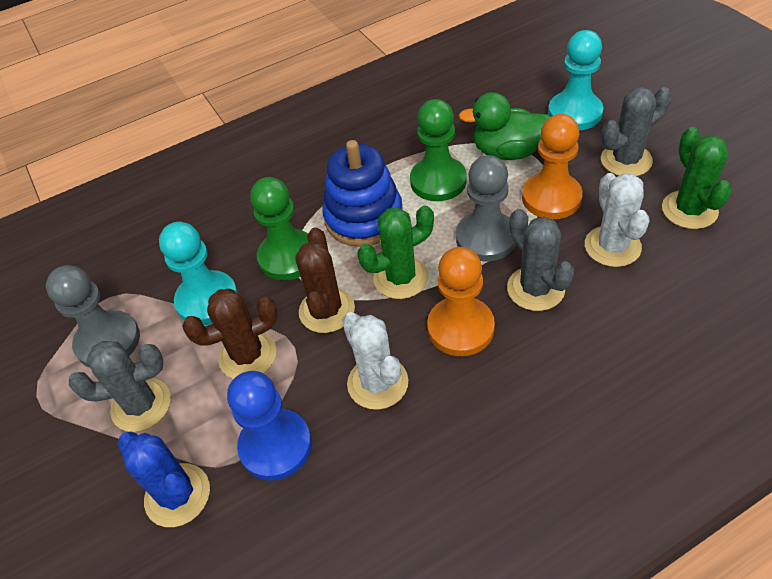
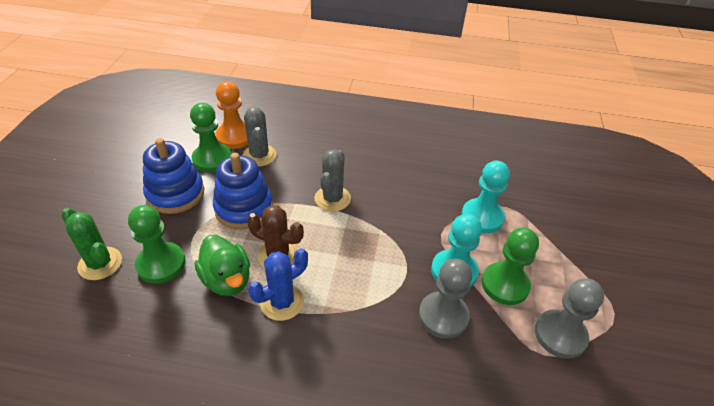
blue pawn: 1 -> 0
blue stacking toy: 1 -> 2
brown cactus: 2 -> 1
green cactus: 2 -> 1
green pawn: 2 -> 3
grey cactus: 3 -> 2
orange pawn: 2 -> 1
white cactus: 2 -> 0

